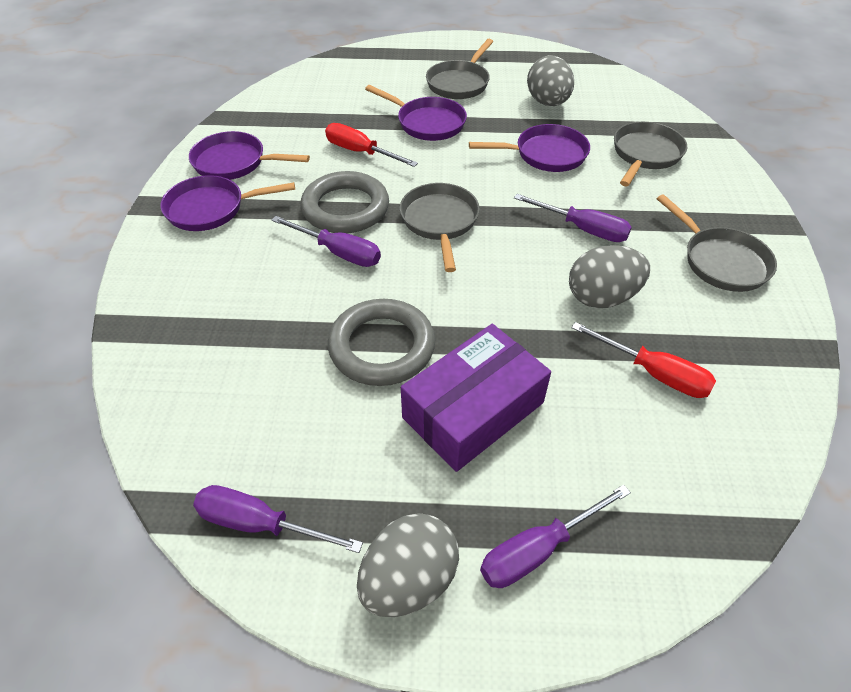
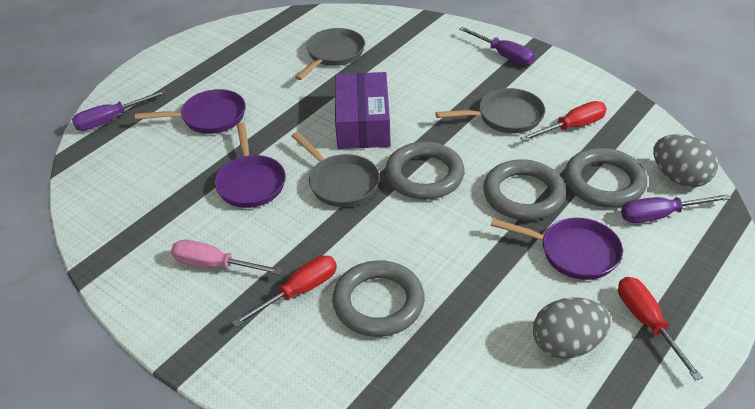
grey egg: 3 -> 2
grey pan: 4 -> 3
grey ring: 2 -> 4
pink screwdriver: 0 -> 1
purple pan: 4 -> 3
purple screwdriver: 4 -> 3
red screwdriver: 2 -> 3

